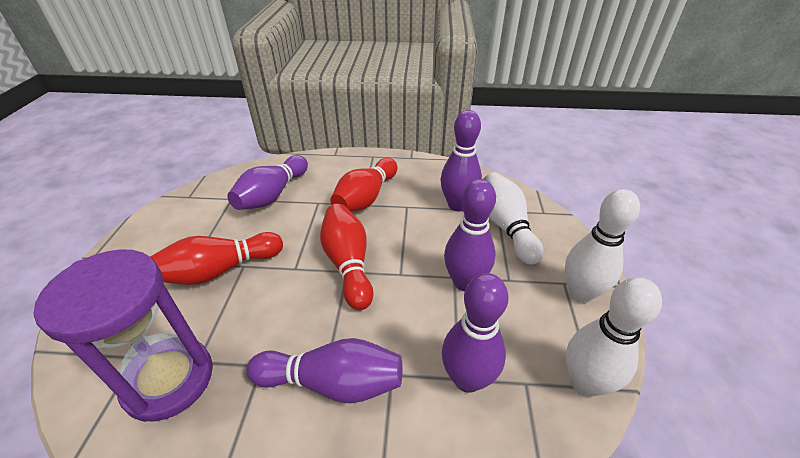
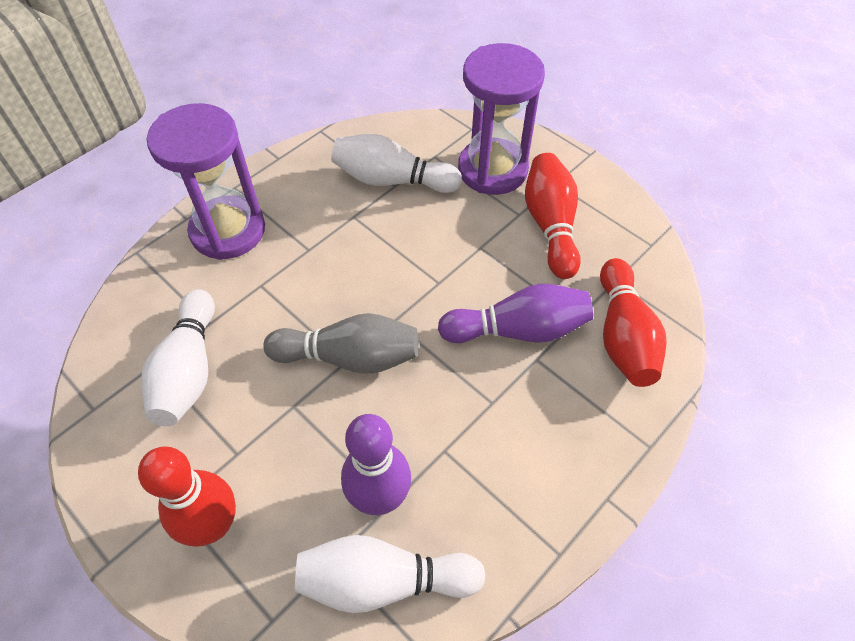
grey bowling pin: 0 -> 1
purple bowling pin: 5 -> 2
purple hourglass: 1 -> 2

